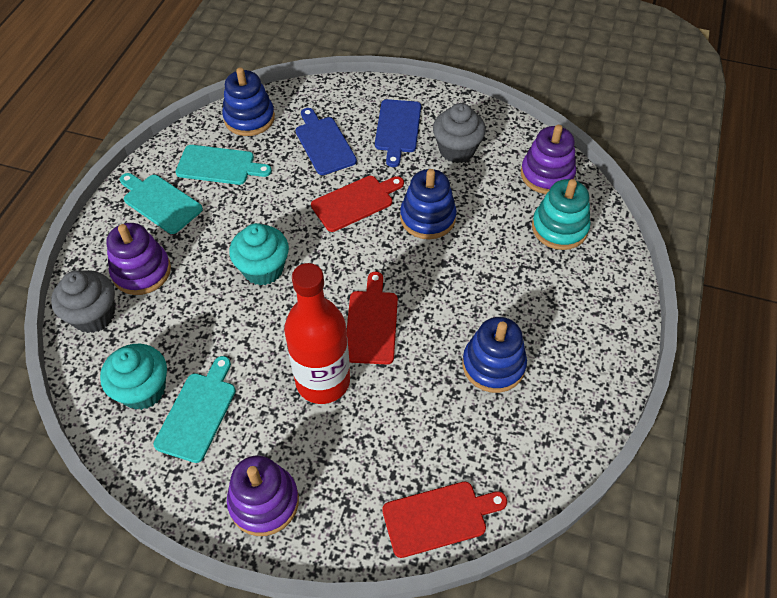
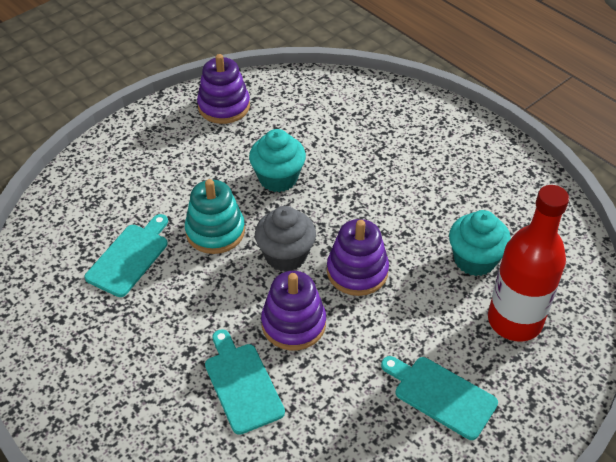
blue cutting board: 2 -> 0
blue stacking toy: 3 -> 0
grey cupcake: 2 -> 1
red cutting board: 3 -> 0

